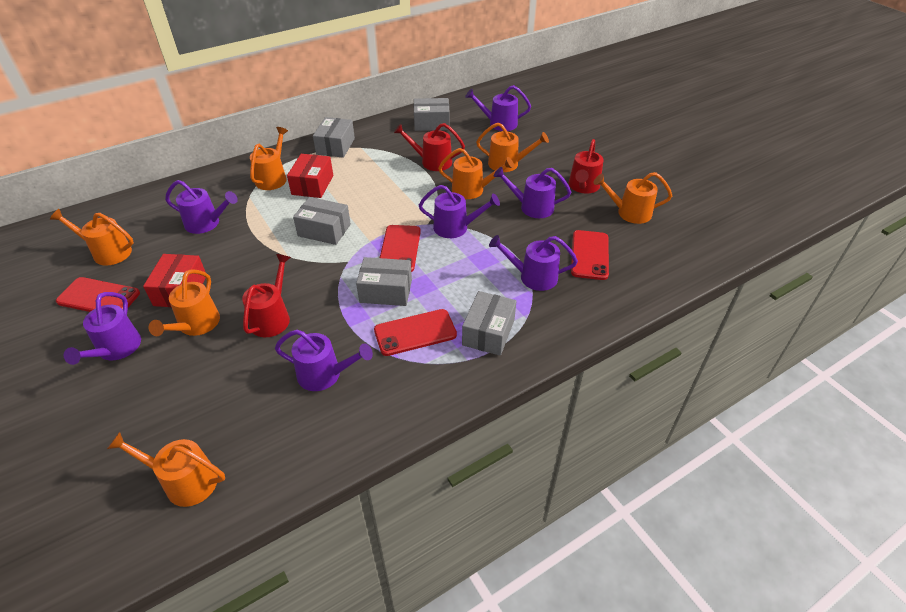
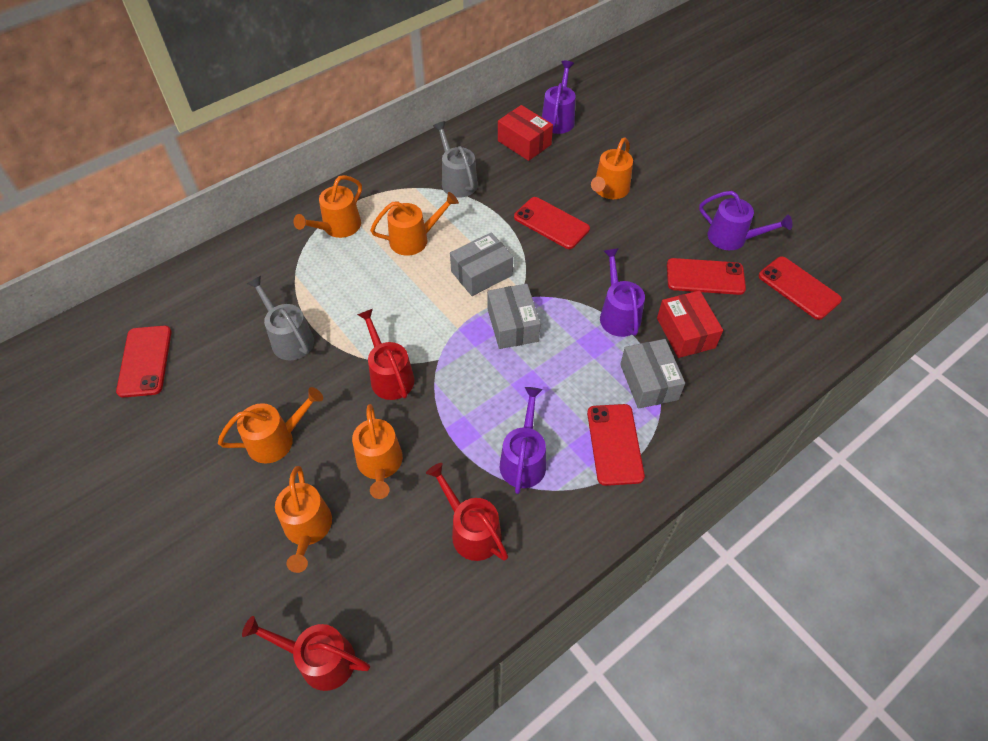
grey box: 5 -> 3
grey watering can: 0 -> 2
orange watering can: 7 -> 6
purple watering can: 7 -> 4
red phone: 4 -> 5

